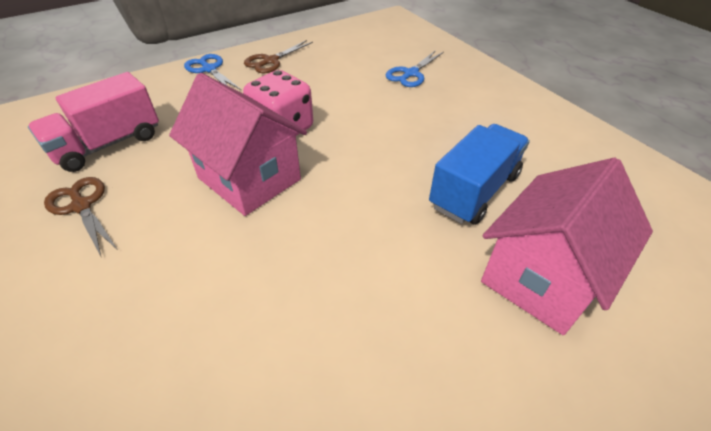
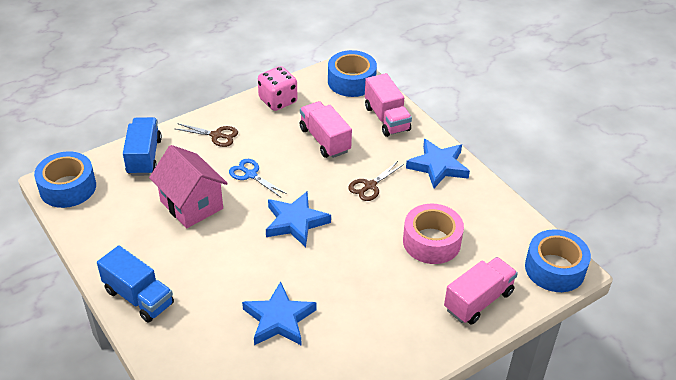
blue scissors: 2 -> 1
blue star: 0 -> 3
blue tape: 0 -> 3
blue truck: 1 -> 2
pink house: 2 -> 1
pink tape: 0 -> 1
pink truck: 1 -> 3

